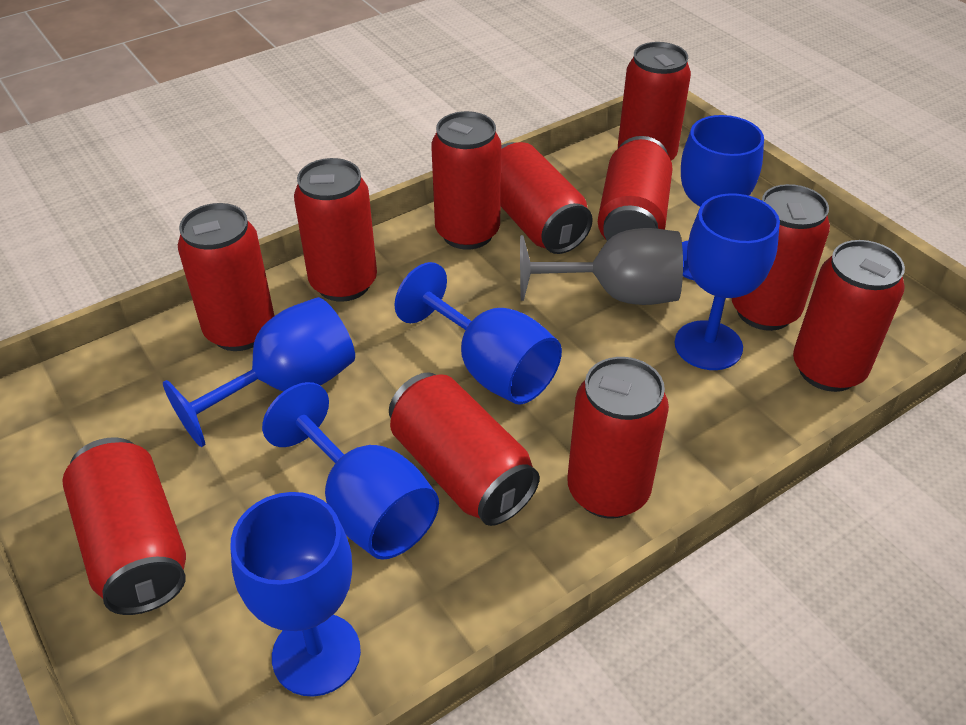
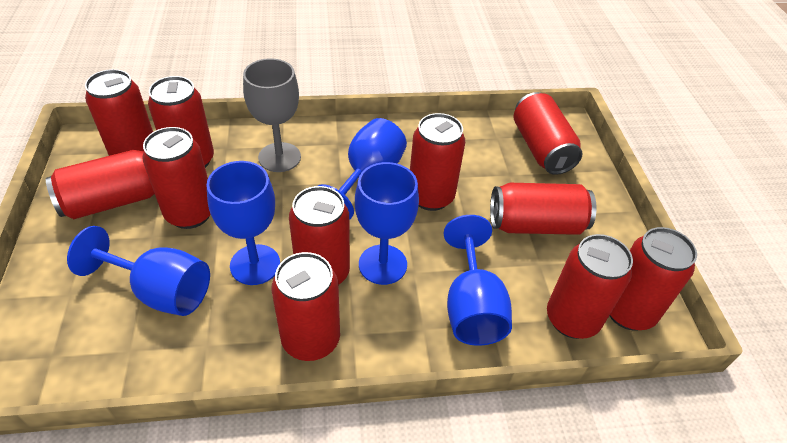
blue goblet: 6 -> 5

